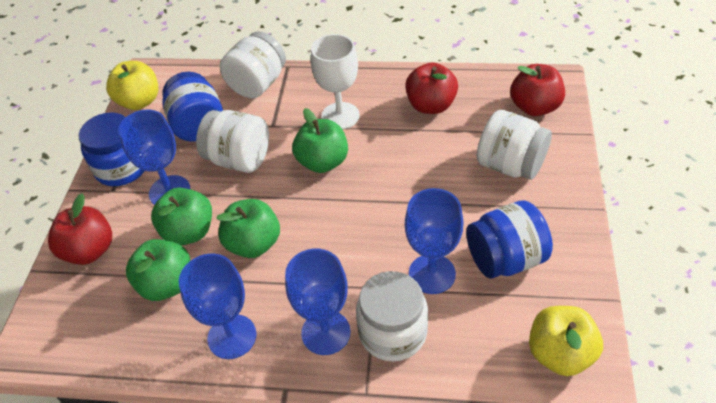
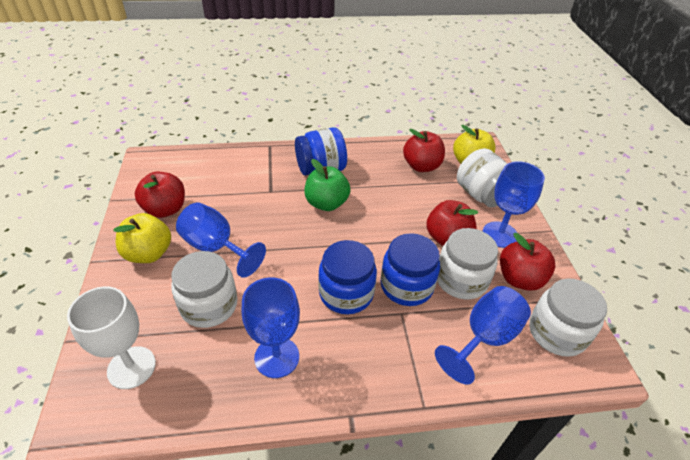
green apple: 4 -> 1
red apple: 3 -> 4

